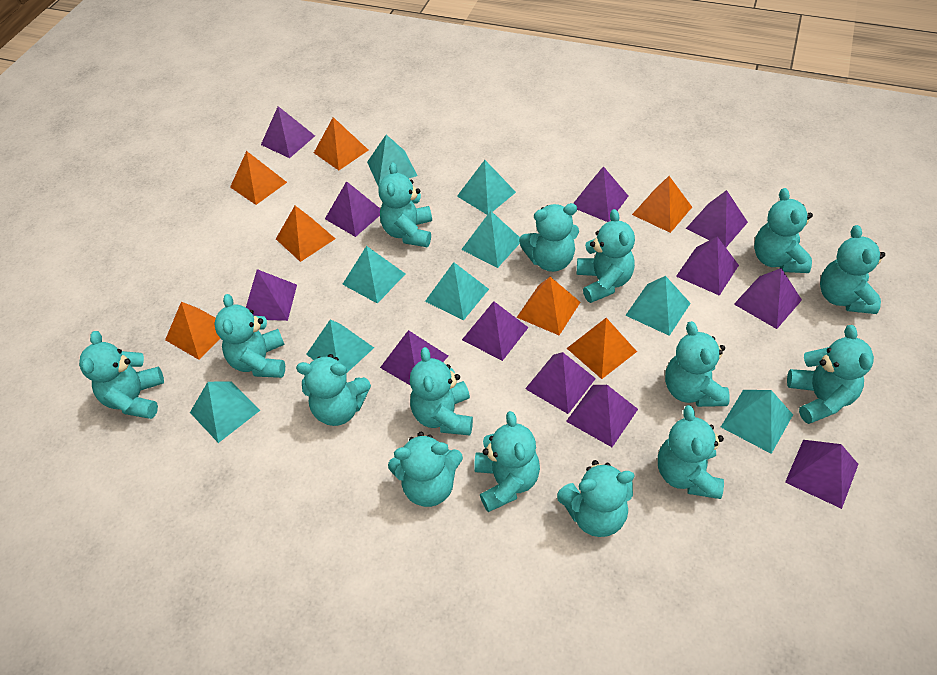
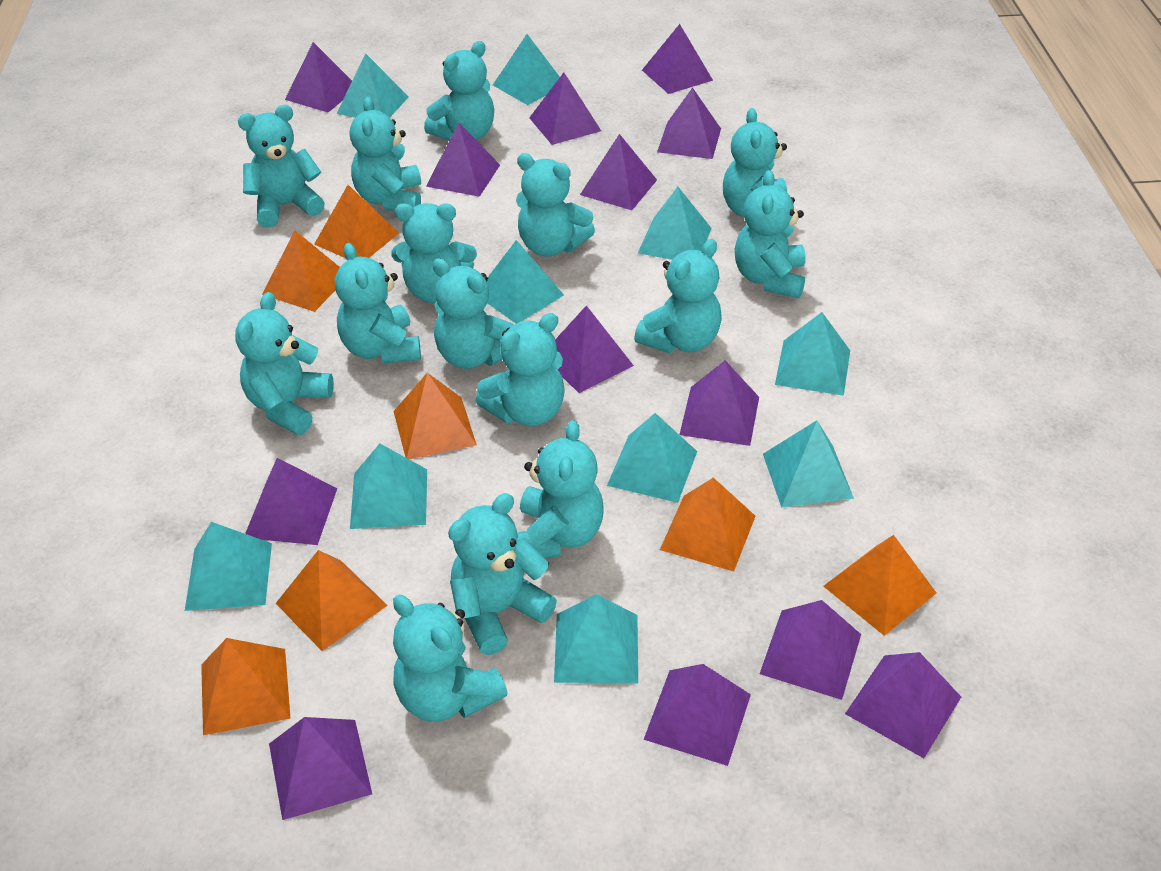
purple pyramid: 12 -> 13
turquoise pyramid: 9 -> 10

